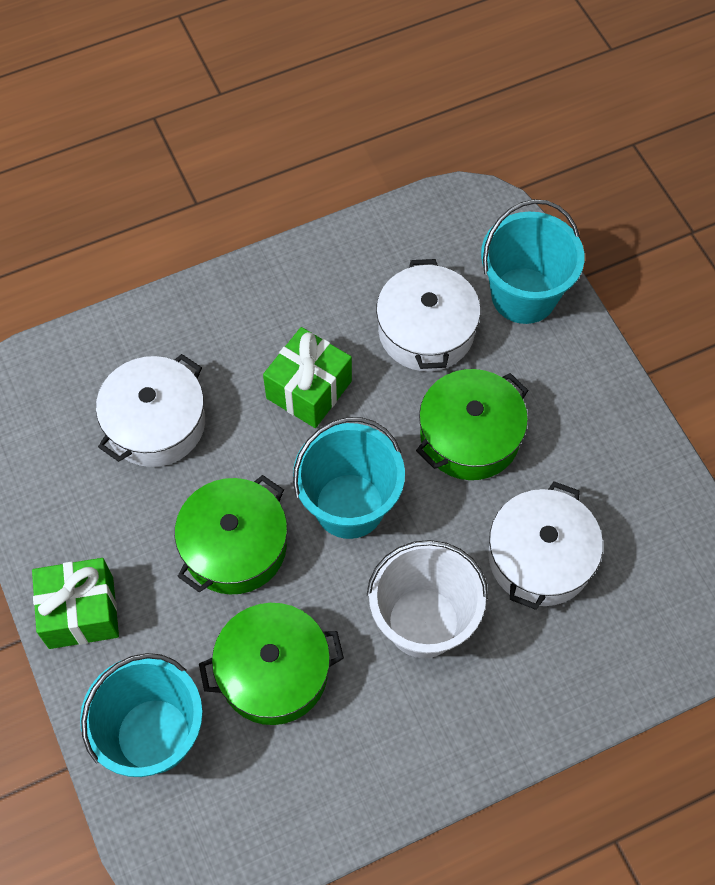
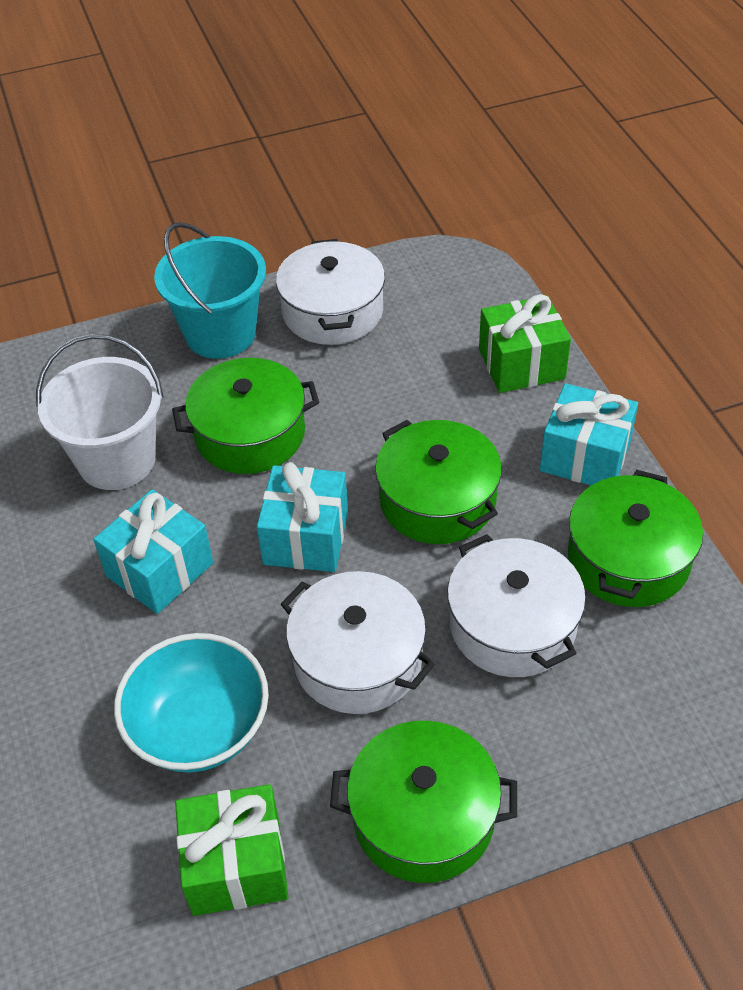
green pot: 3 -> 4
turquoise bowl: 0 -> 1
turquoise bucket: 3 -> 1
turquoise gift: 0 -> 3

